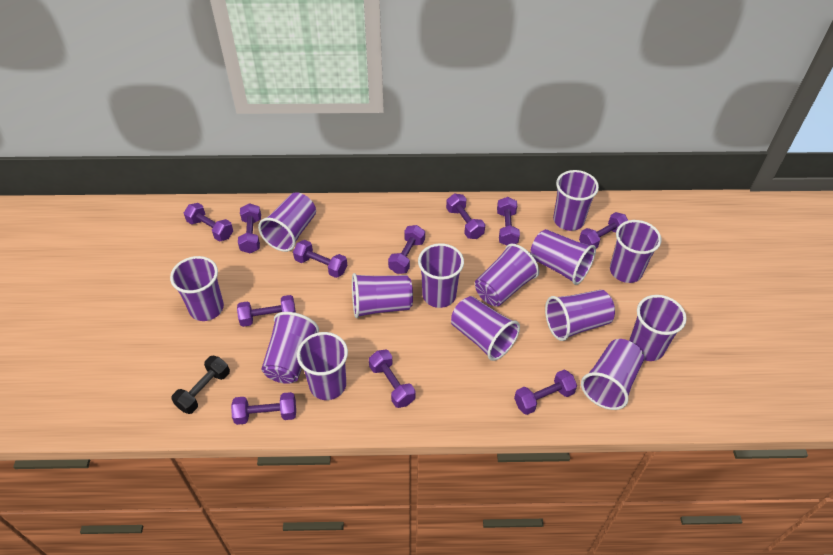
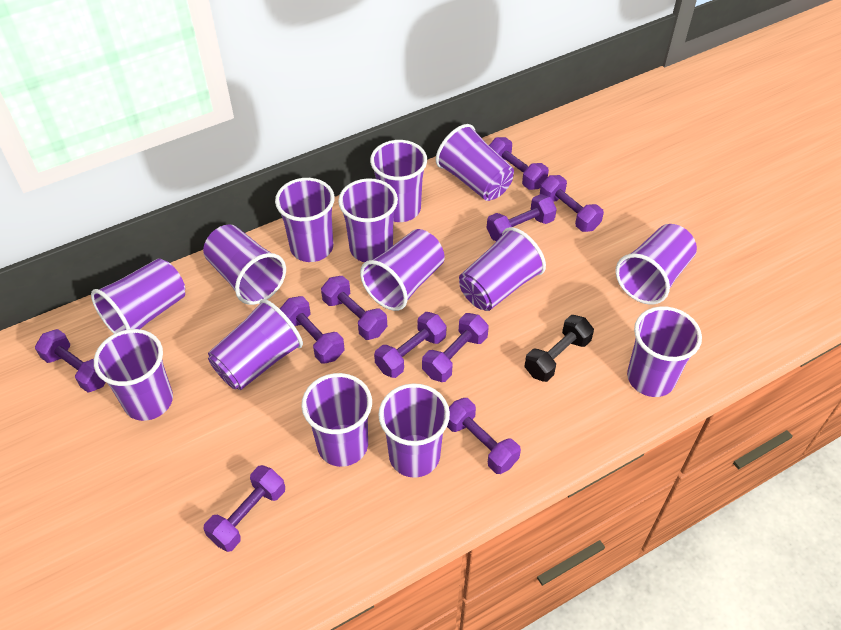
purple dumbbell: 11 -> 10

